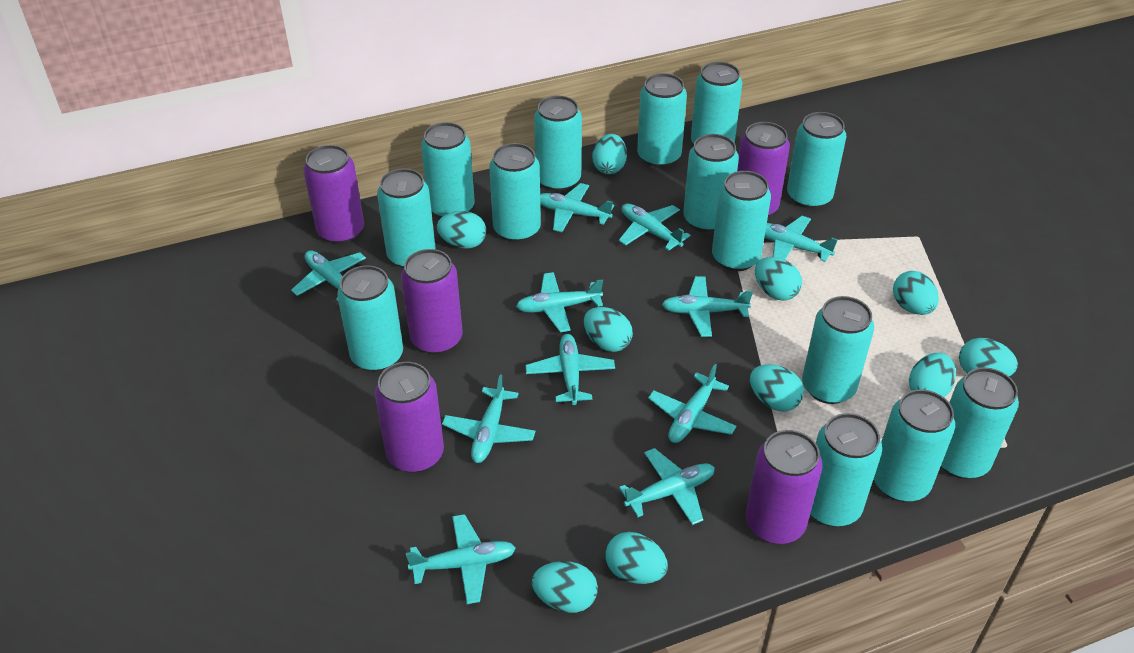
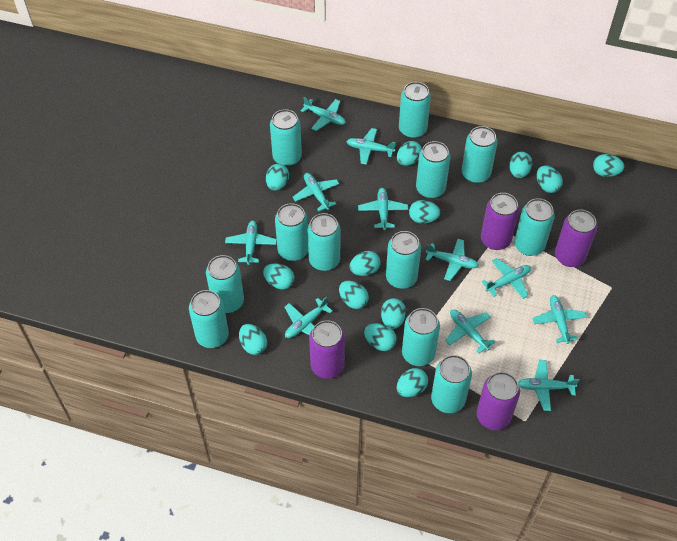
purple can: 5 -> 4
turquoise can: 14 -> 12
turquoise egg: 10 -> 13

